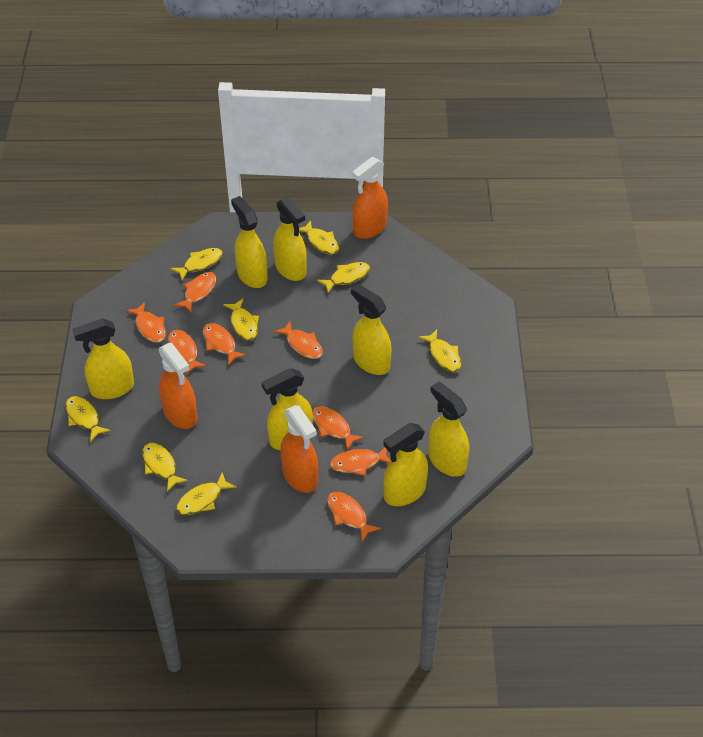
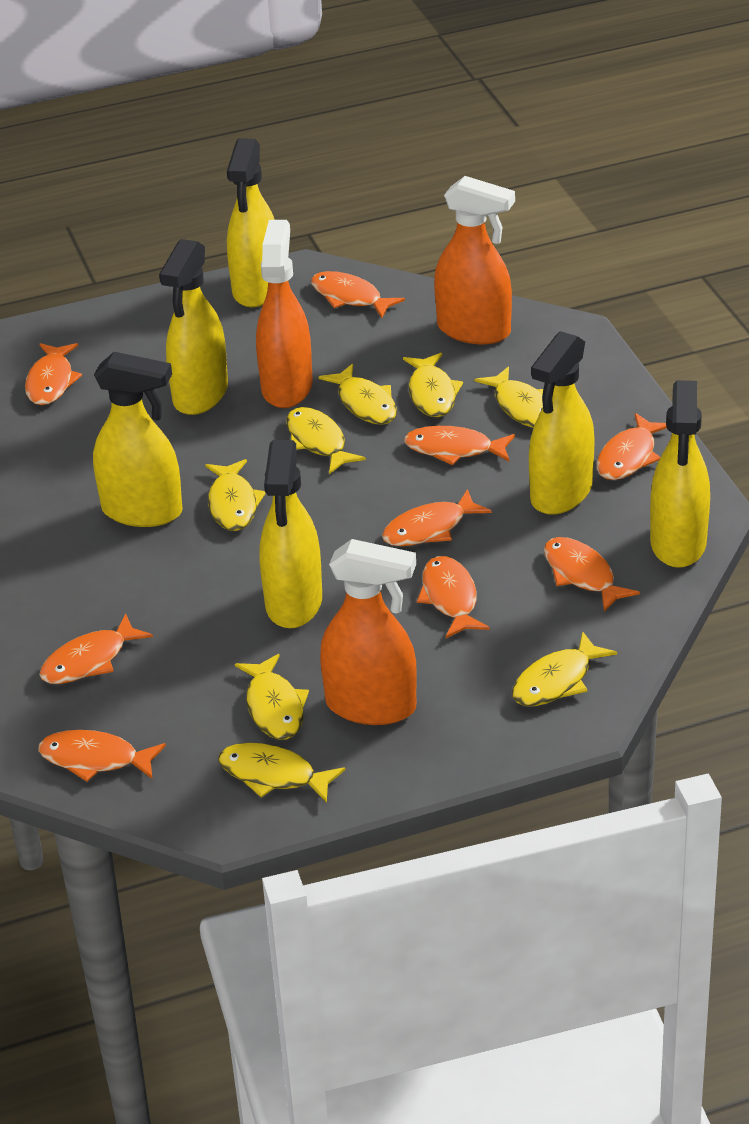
orange fish: 8 -> 9
yellow spray bottle: 7 -> 6

